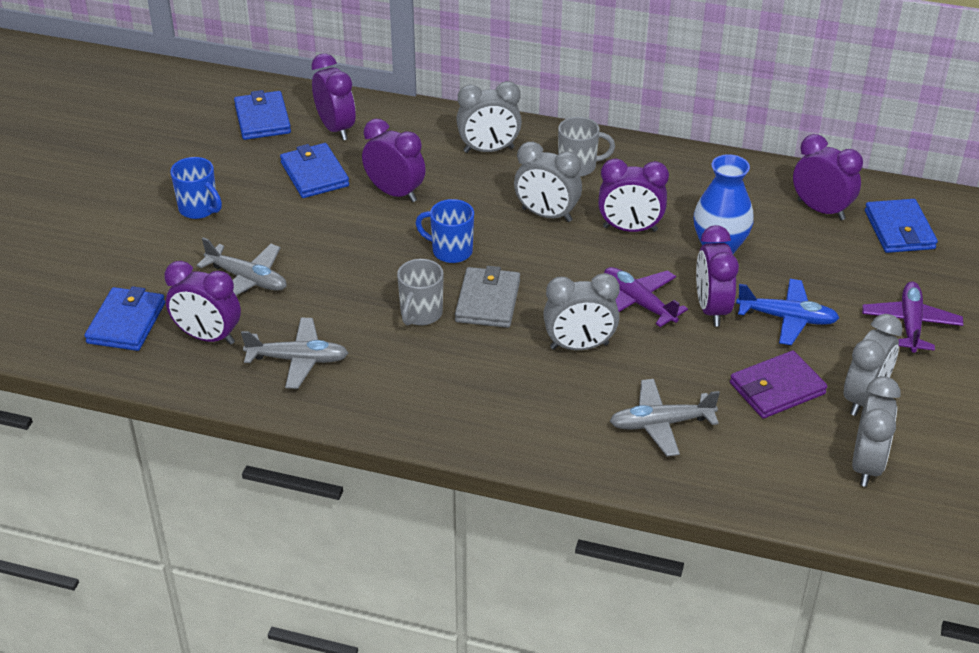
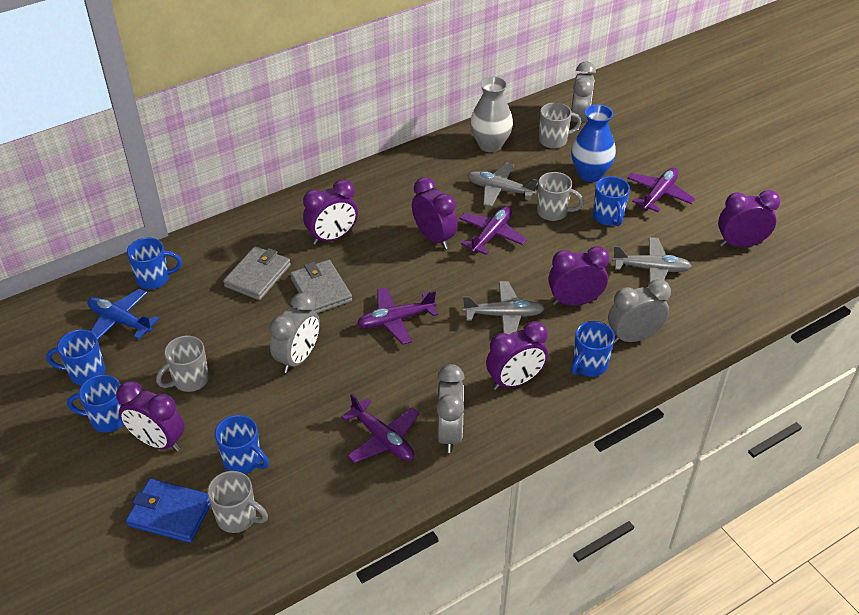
blue mug: 2 -> 6
blue wallet: 4 -> 1
grey clock: 5 -> 4
grey mug: 2 -> 4
grey vase: 0 -> 1
grey wallet: 1 -> 2
purple plane: 2 -> 4
purple wallet: 1 -> 0

